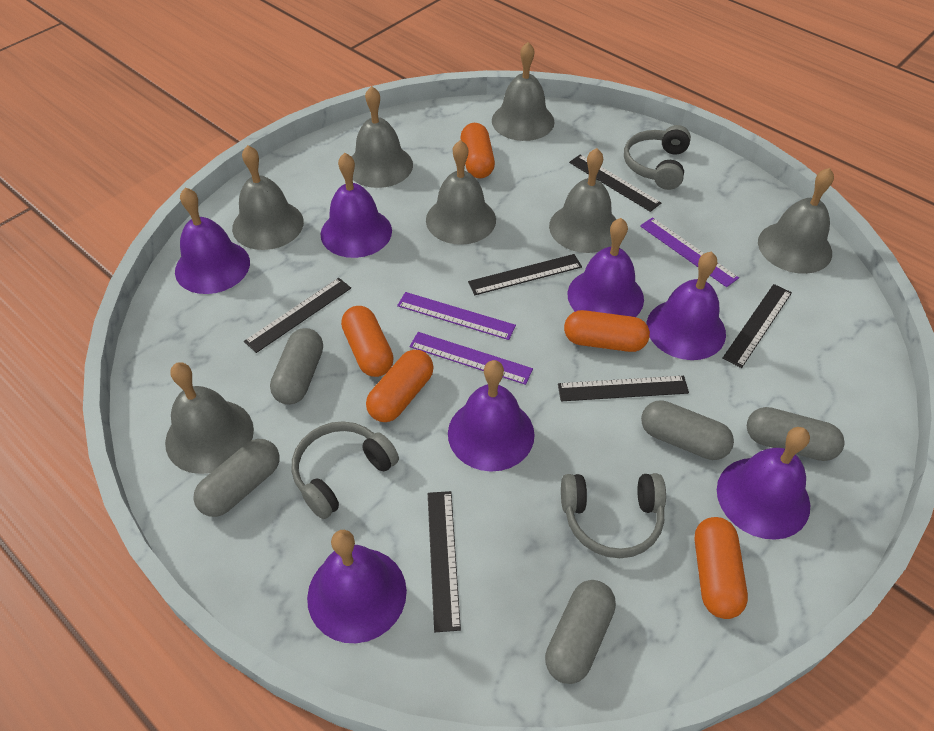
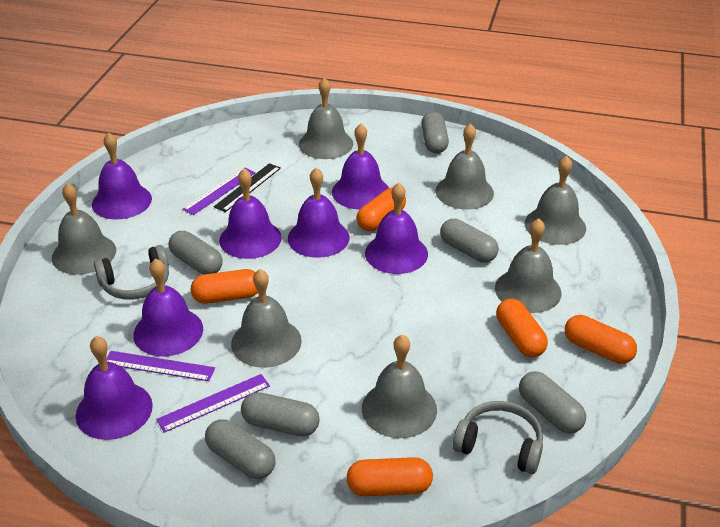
black ruler: 6 -> 1
grey capsule: 5 -> 6
grey headphones: 3 -> 2

